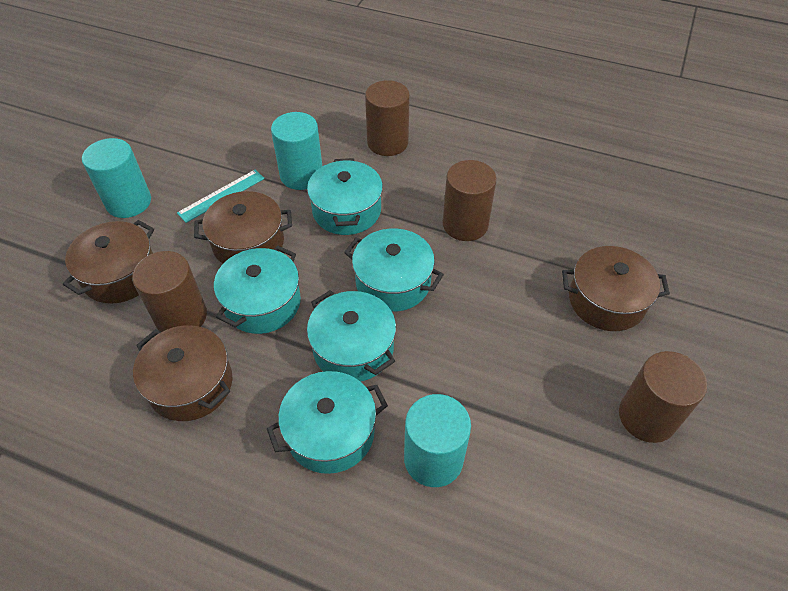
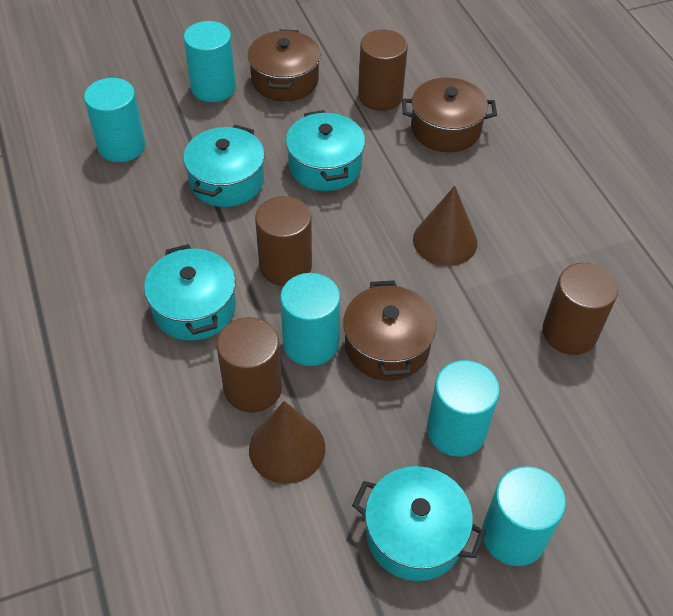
brown cone: 0 -> 2
brown pot: 4 -> 3
turquoise cylinder: 3 -> 5
turquoise pot: 5 -> 4
turquoise ruler: 1 -> 0

